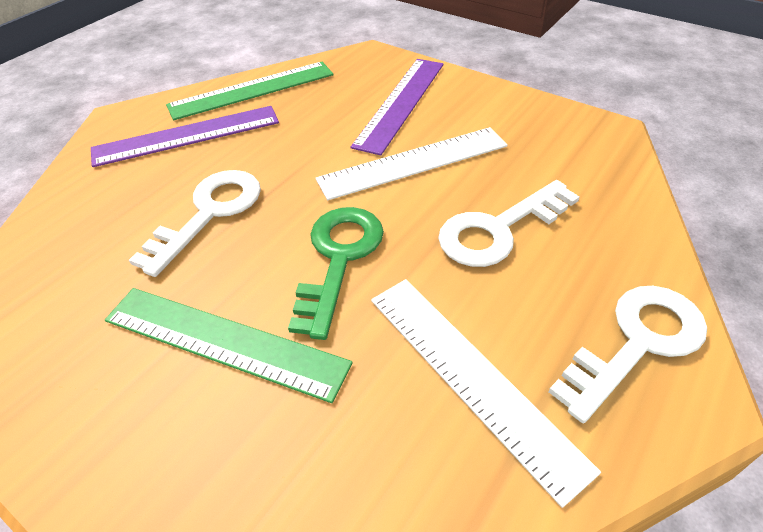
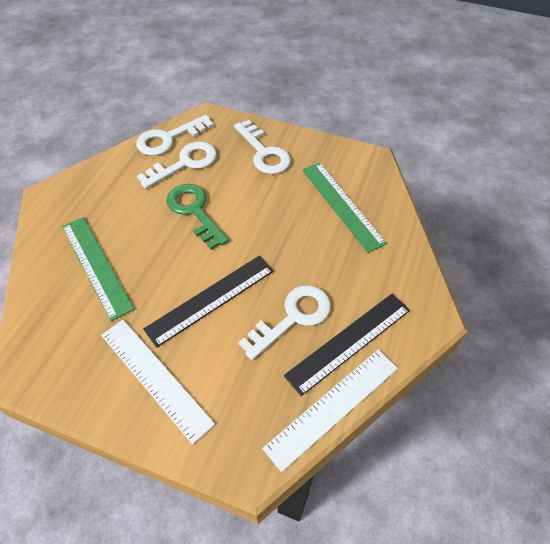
black ruler: 0 -> 2
purple ruler: 2 -> 0
white key: 3 -> 4

